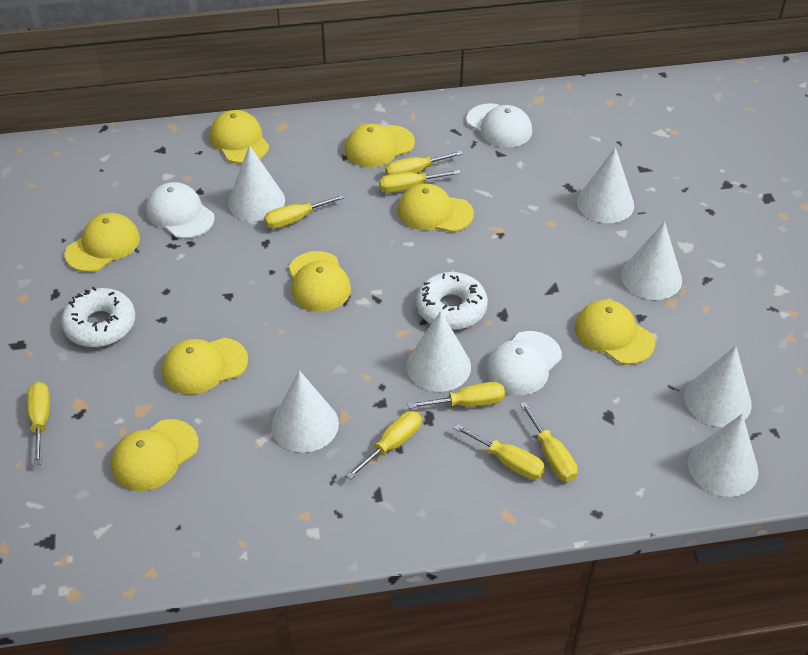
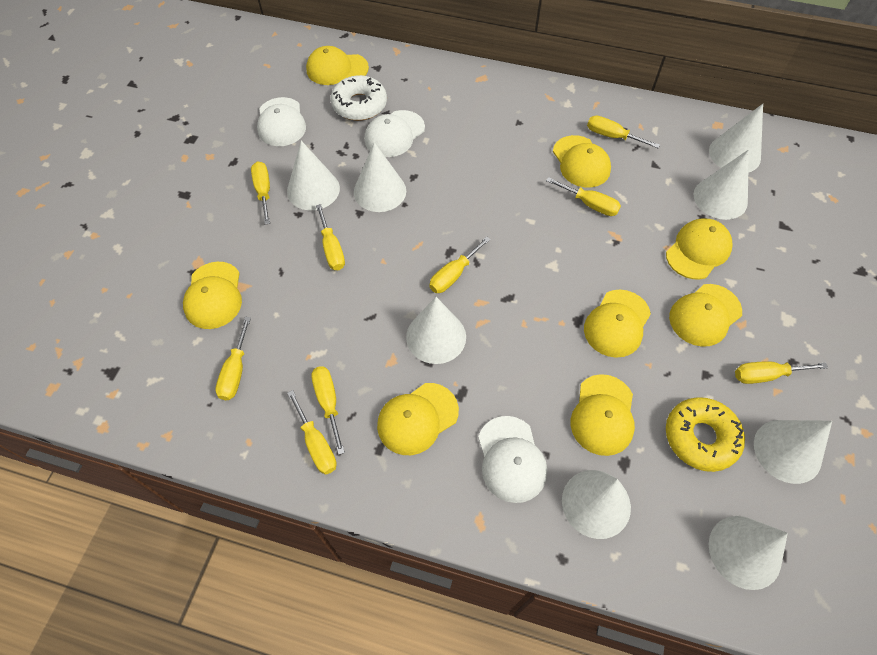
white cone: 7 -> 8
white donut: 2 -> 1
yellow donut: 0 -> 1
yellow screwdriver: 8 -> 9

